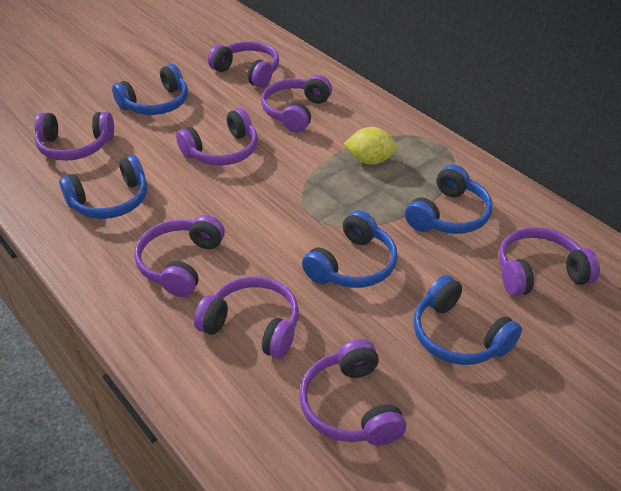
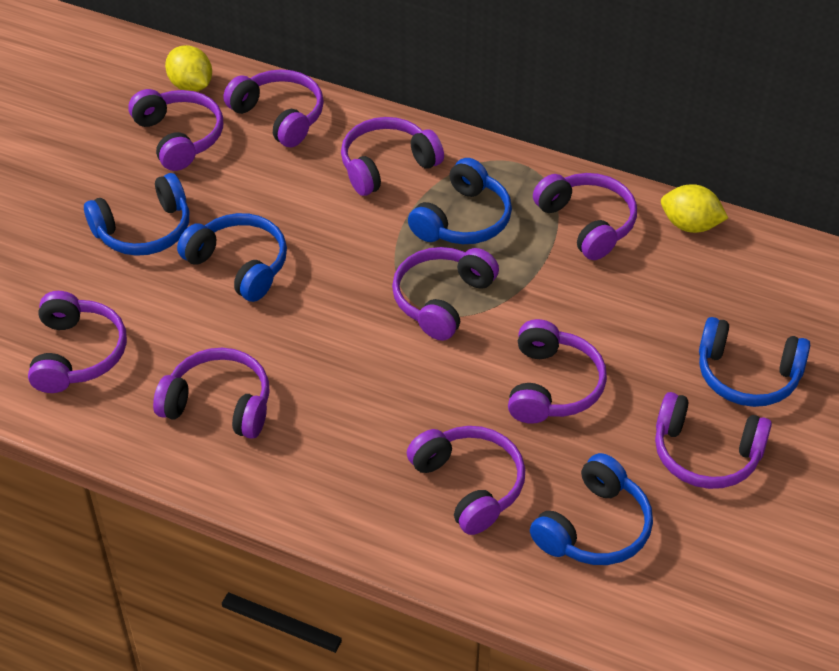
purple headphones: 8 -> 10
yellow lemon: 1 -> 2

